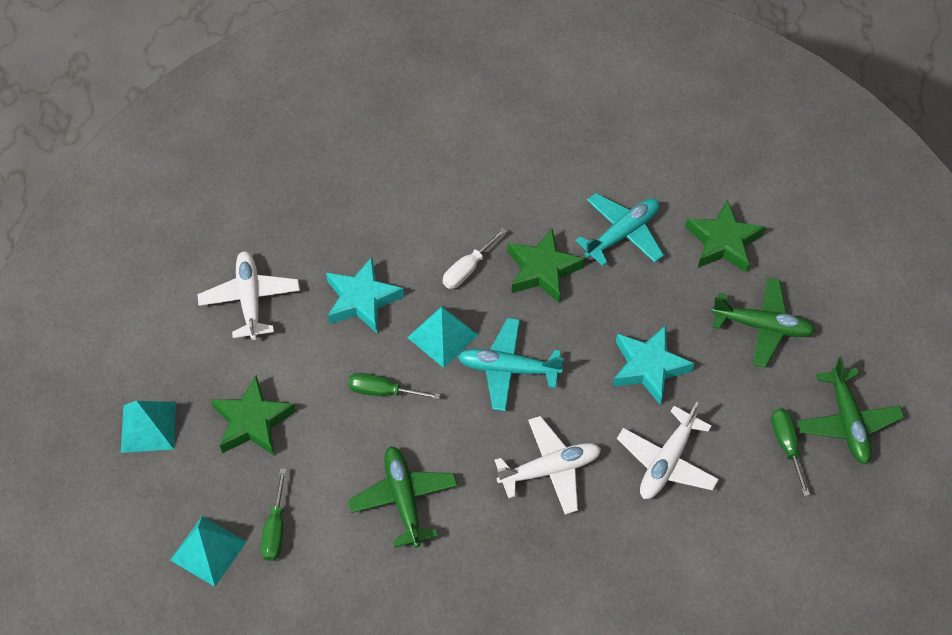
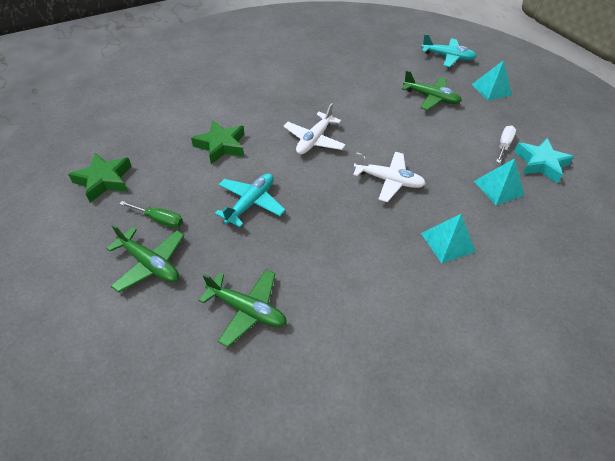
green screwdriver: 3 -> 1
green star: 3 -> 2
turquoise star: 2 -> 1
white plane: 3 -> 2

